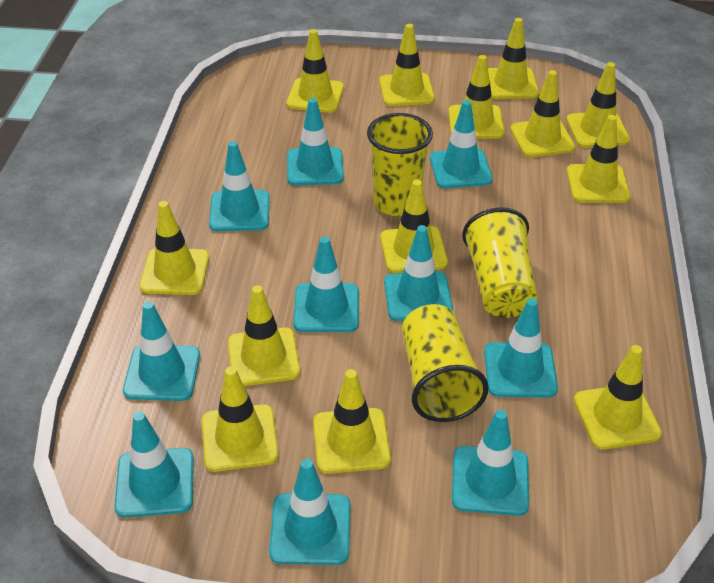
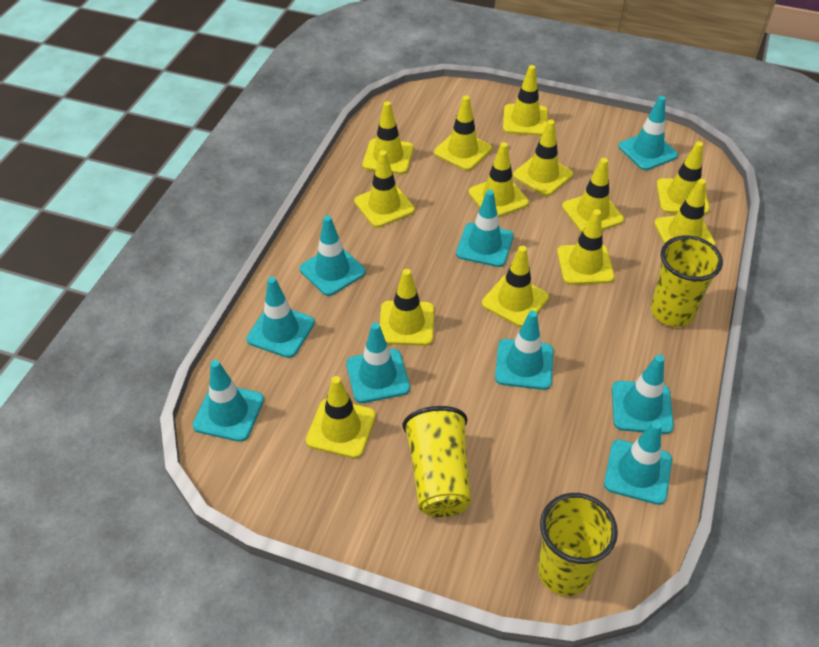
turquoise traffic cone: 10 -> 9

